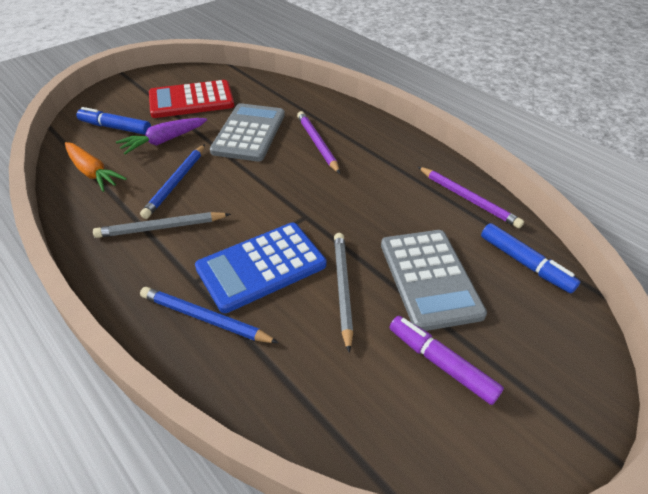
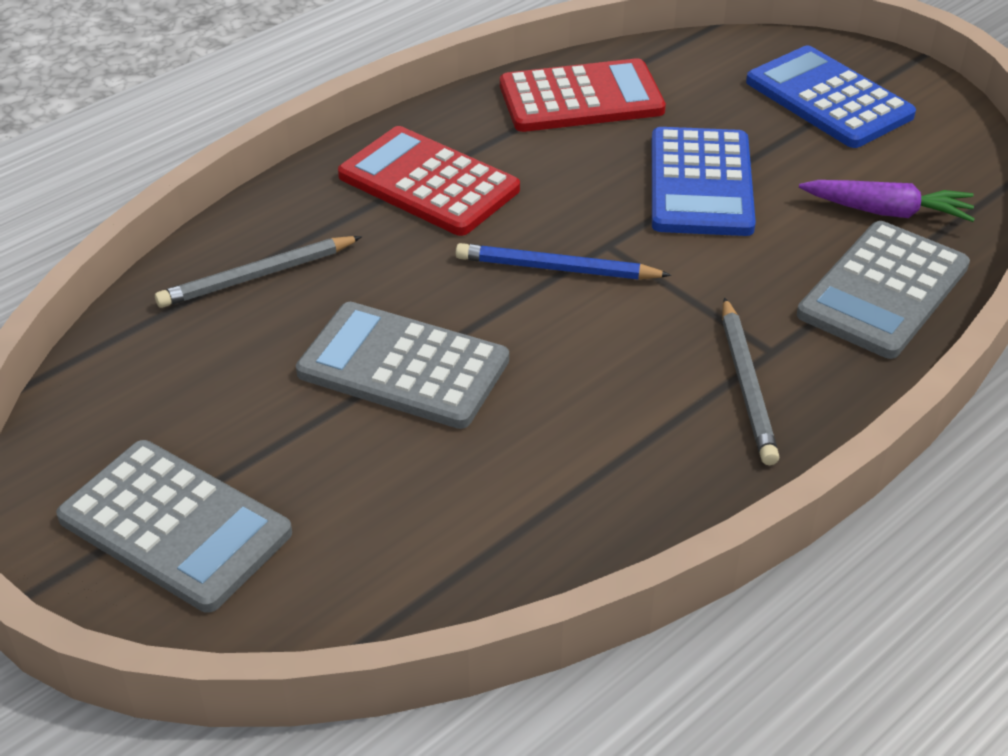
blue calculator: 1 -> 2
blue marker: 2 -> 0
blue pencil: 2 -> 1
grey calculator: 2 -> 3
orange carrot: 1 -> 0
purple marker: 1 -> 0
purple pencil: 2 -> 0
red calculator: 1 -> 2

